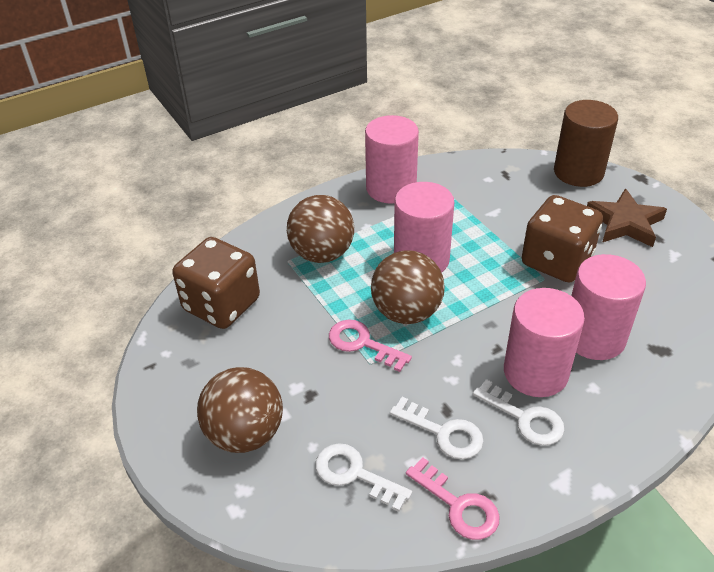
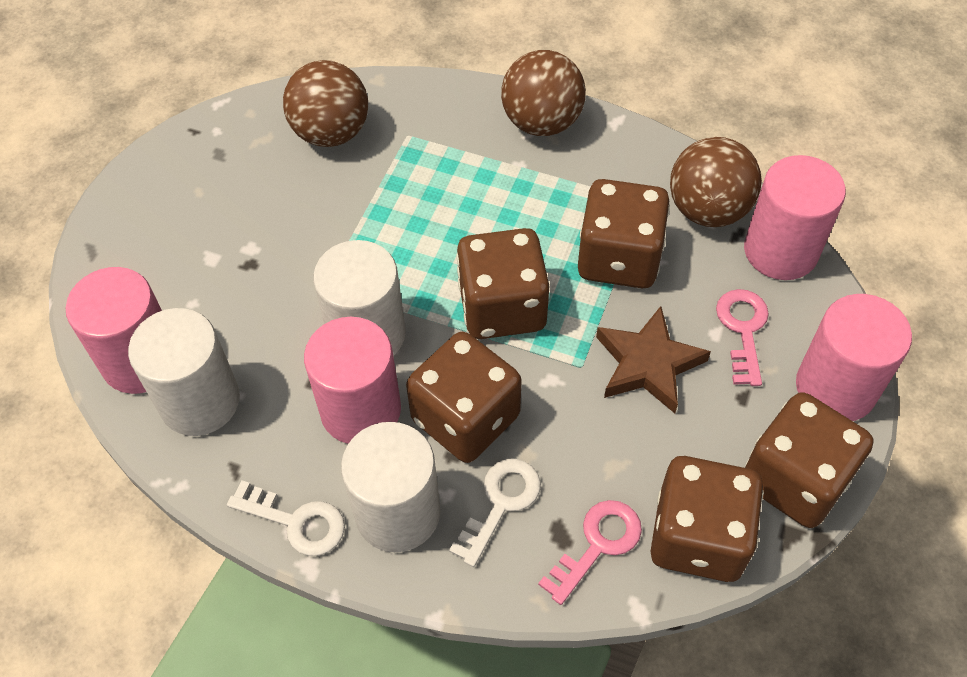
brown cylinder: 1 -> 0
brown dice: 2 -> 5
white cylinder: 0 -> 3
white key: 3 -> 2

